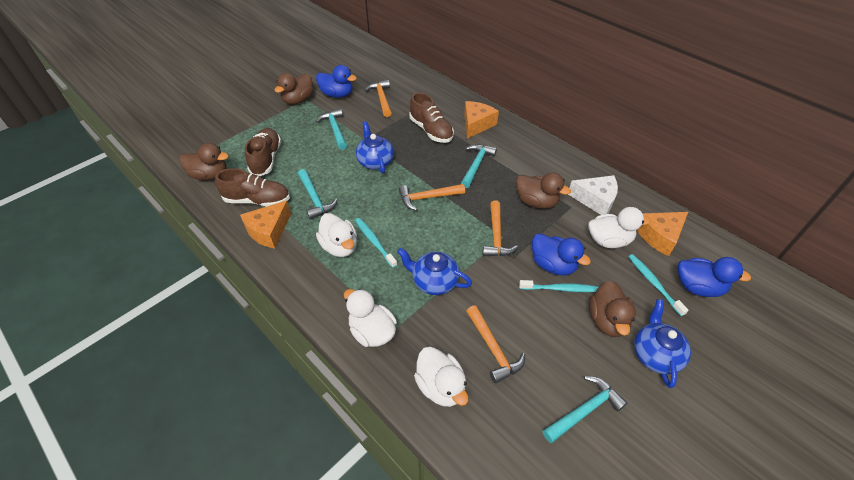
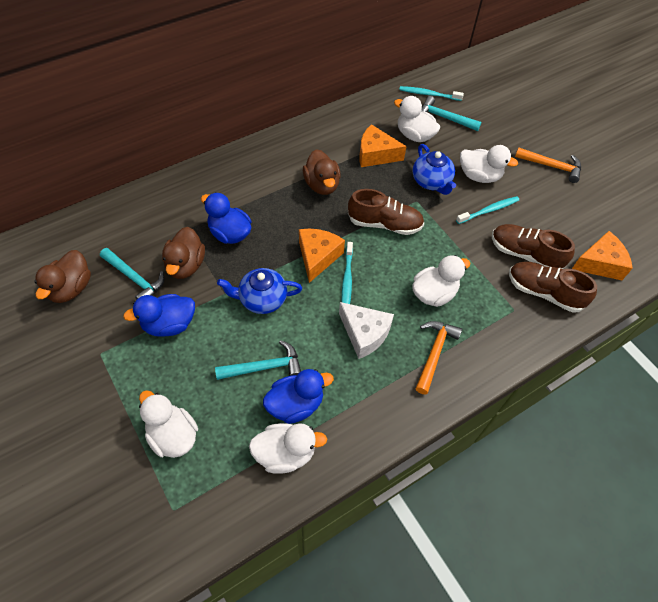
blue teapot: 3 -> 2
brown duck: 4 -> 3
orange hammer: 4 -> 2
turquoise hammer: 4 -> 3
white duck: 4 -> 5

